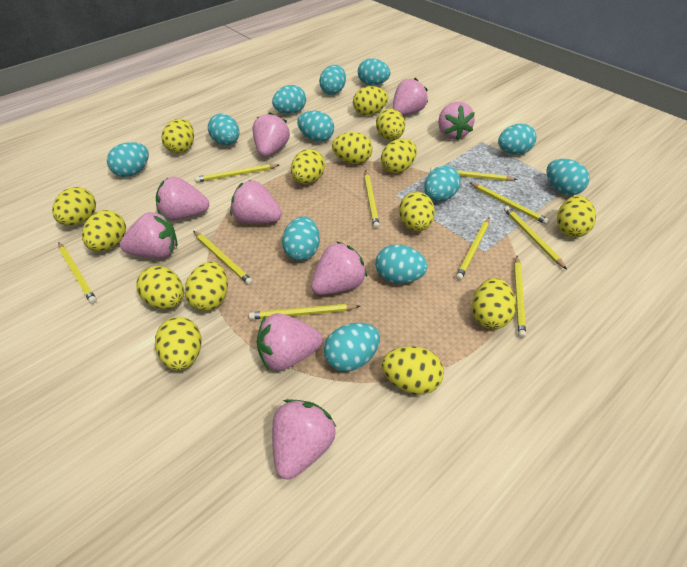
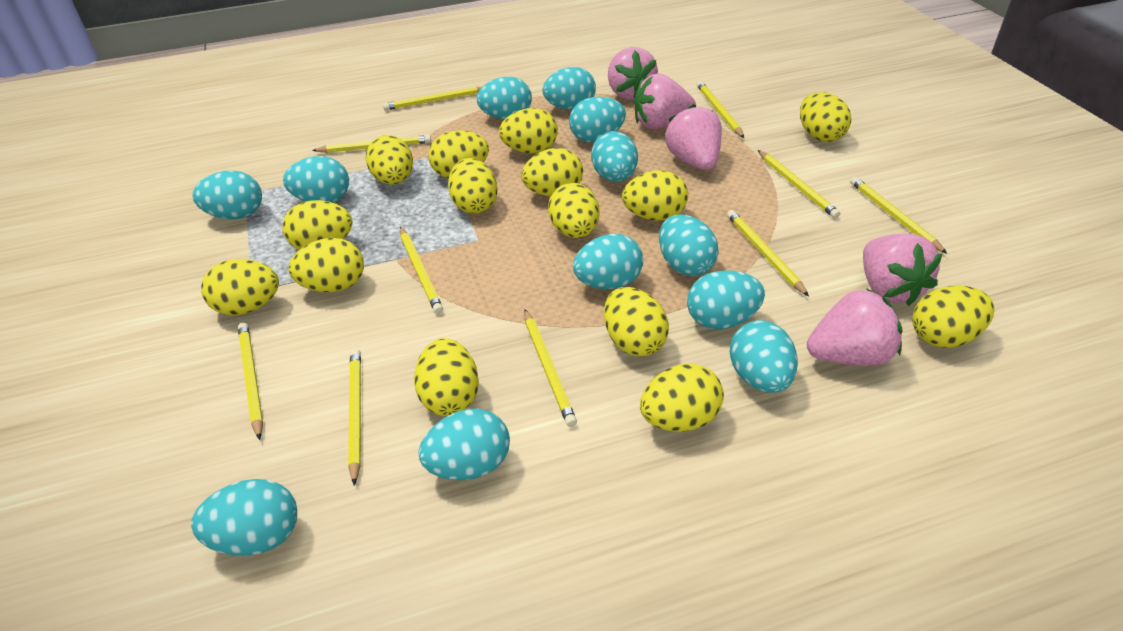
pink strawberry: 9 -> 5

